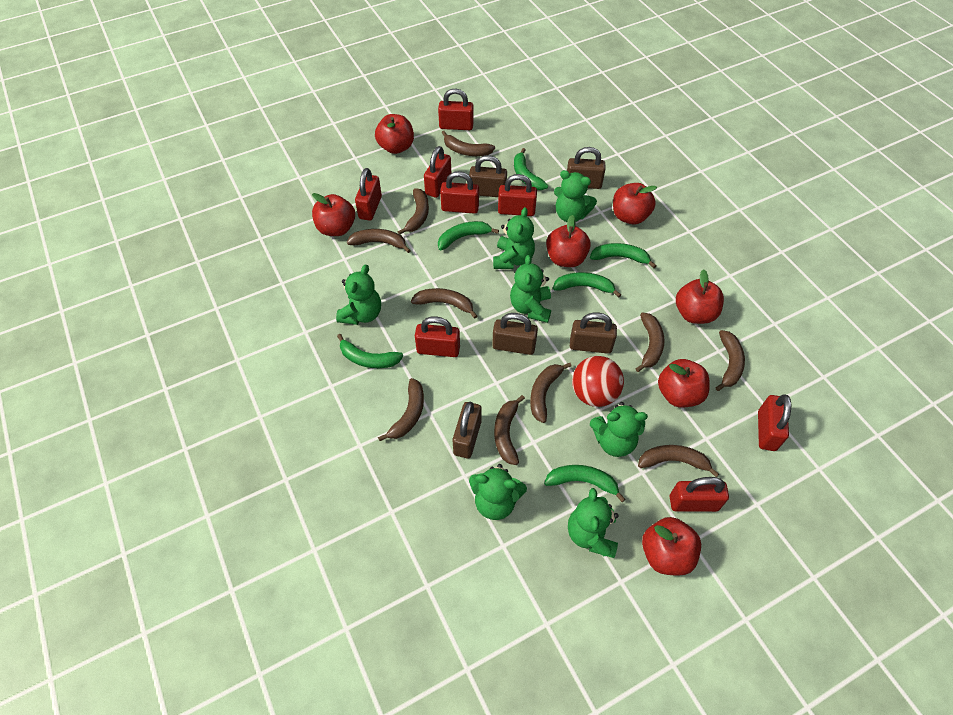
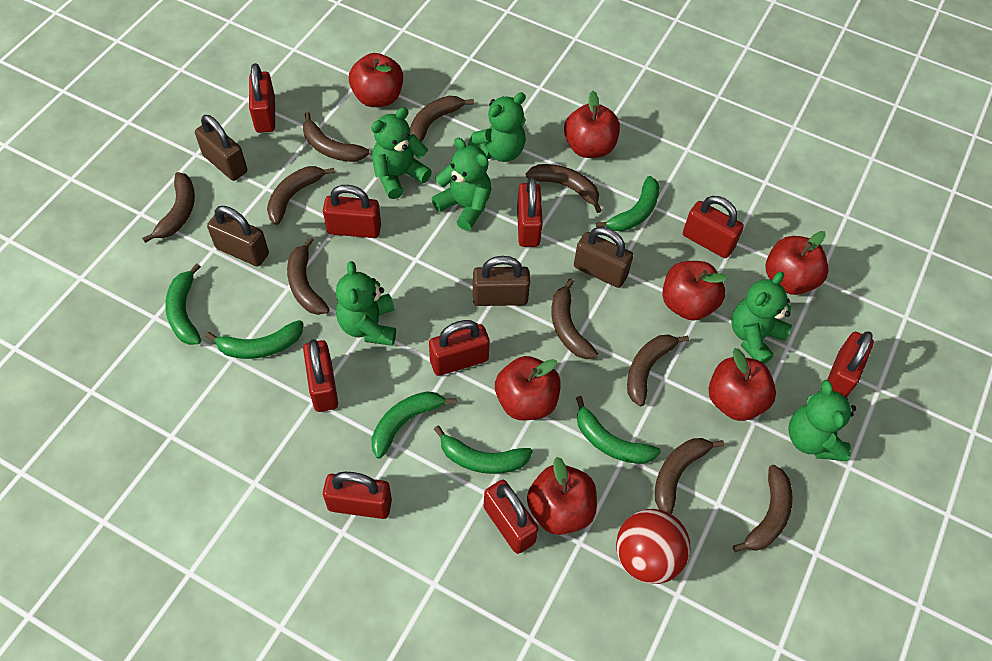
brown padlock: 5 -> 4
green teddy bear: 7 -> 6
red padlock: 8 -> 9

